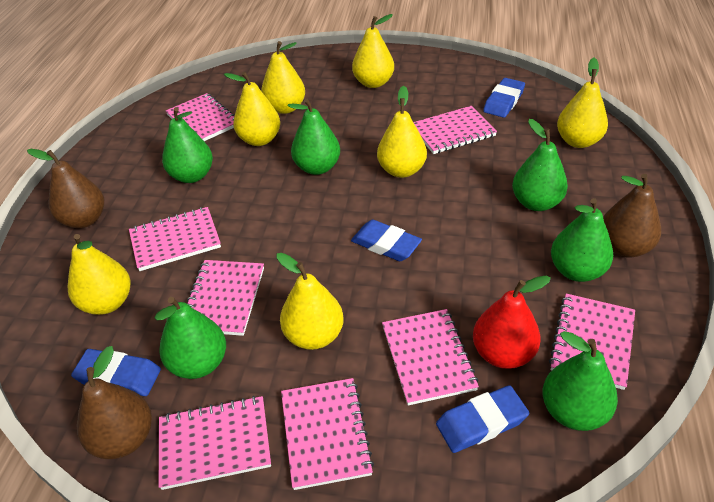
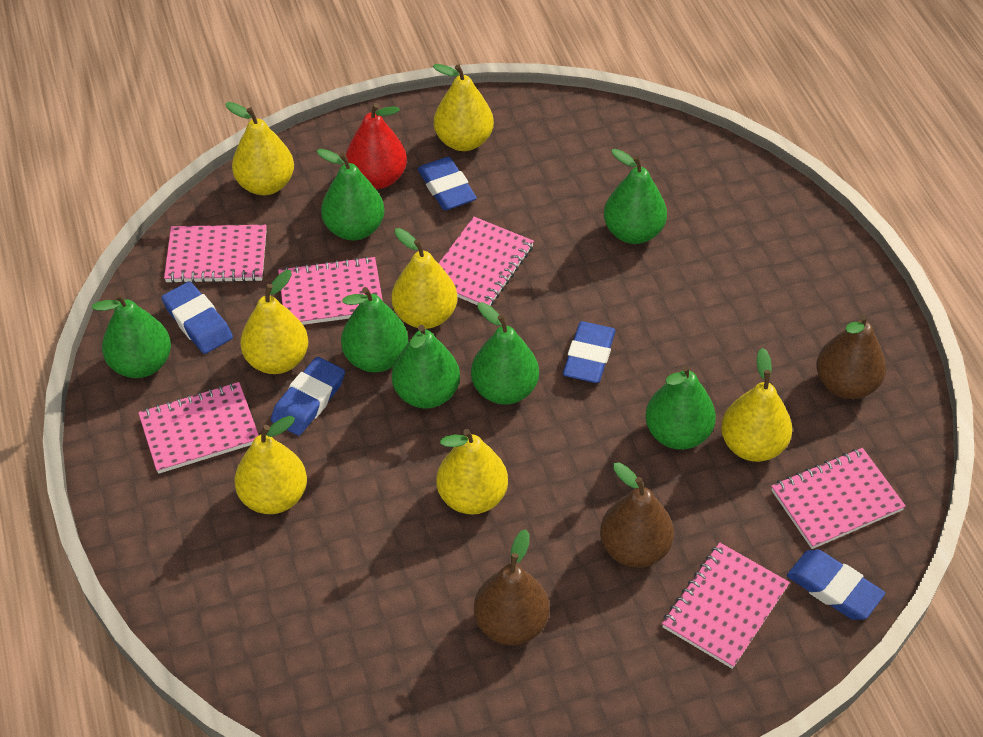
blue eraser: 4 -> 5
green pear: 6 -> 7
pink notebook: 8 -> 6

